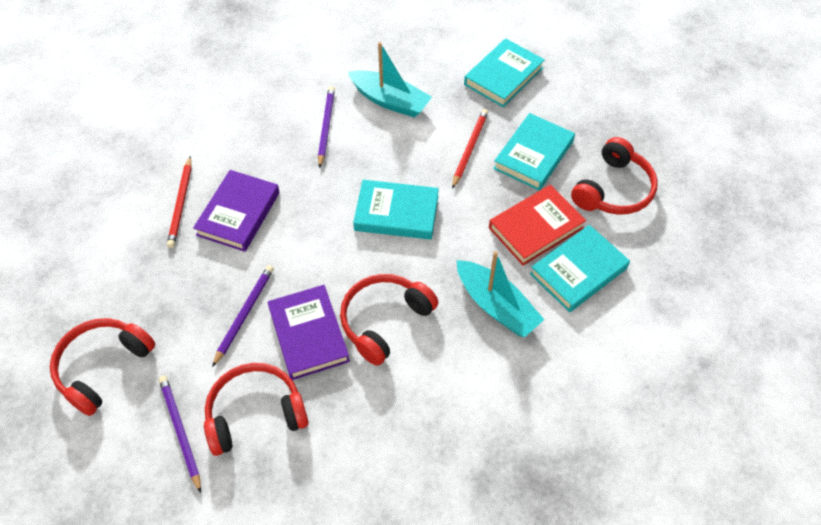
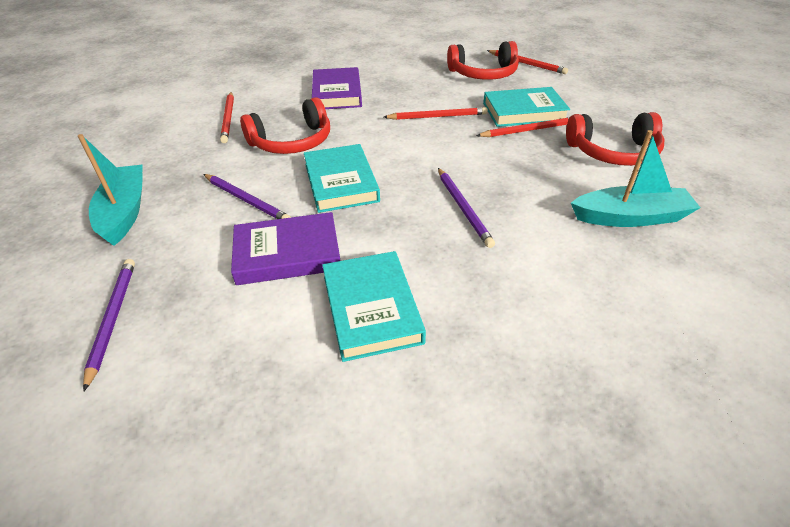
red book: 1 -> 0
red headphones: 4 -> 3
red pencil: 2 -> 4
turquoise book: 4 -> 3

